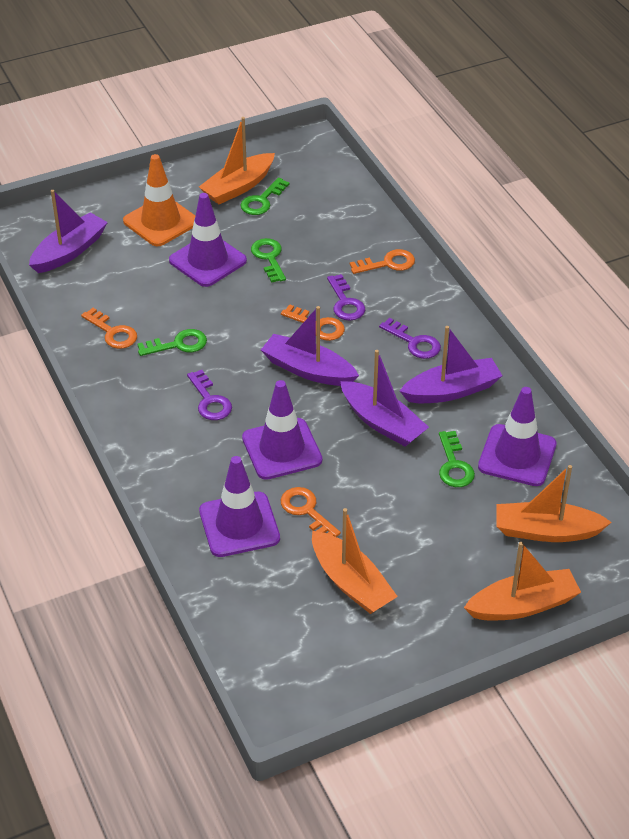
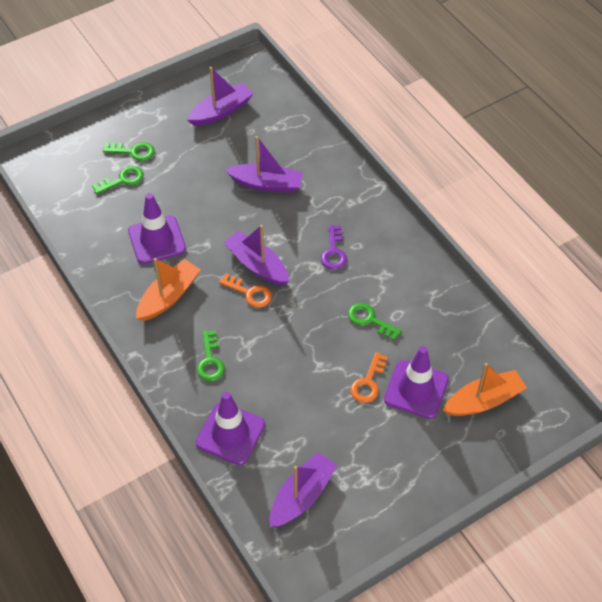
orange boat: 4 -> 2
orange key: 4 -> 2
orange traffic cone: 1 -> 0
purple key: 3 -> 1
purple traffic cone: 4 -> 3

